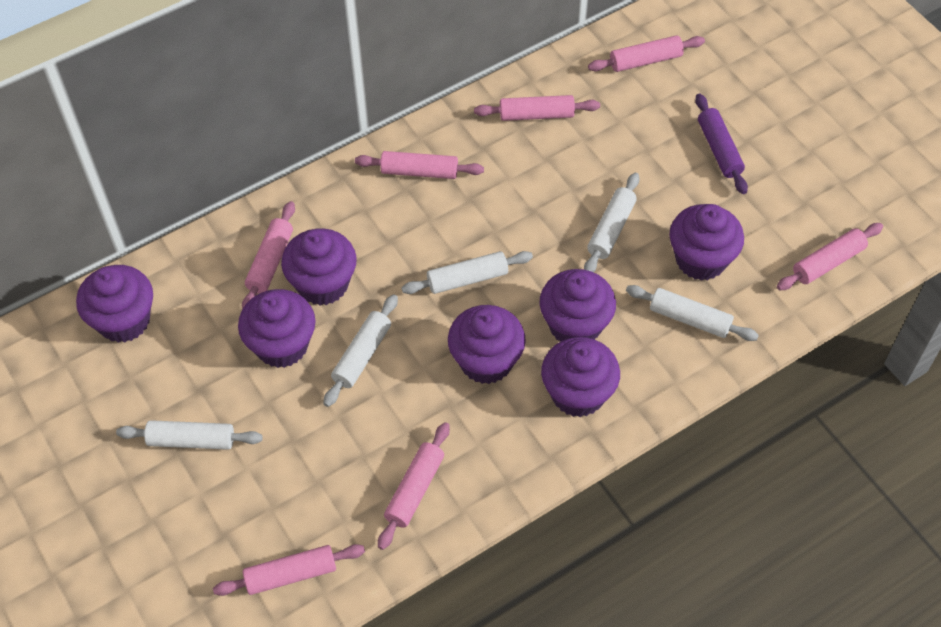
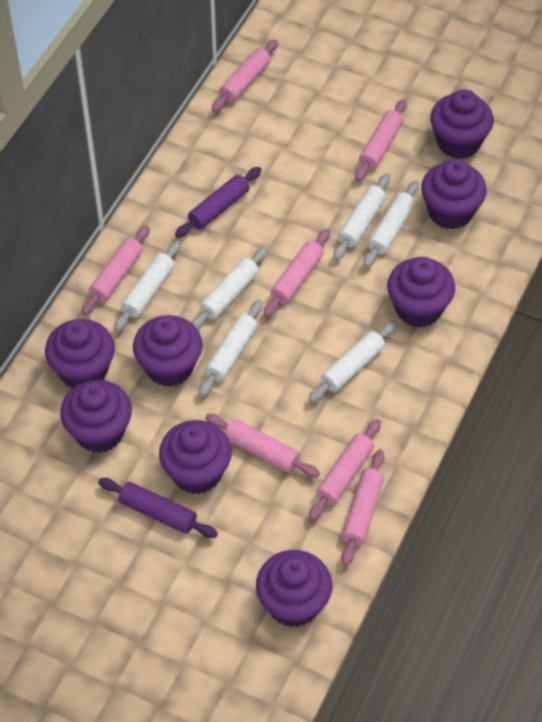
purple cupcake: 7 -> 8
purple rolling pin: 1 -> 2
white rolling pin: 5 -> 6

